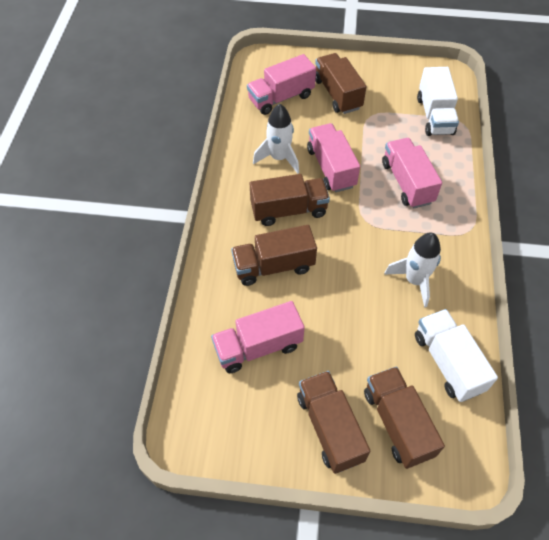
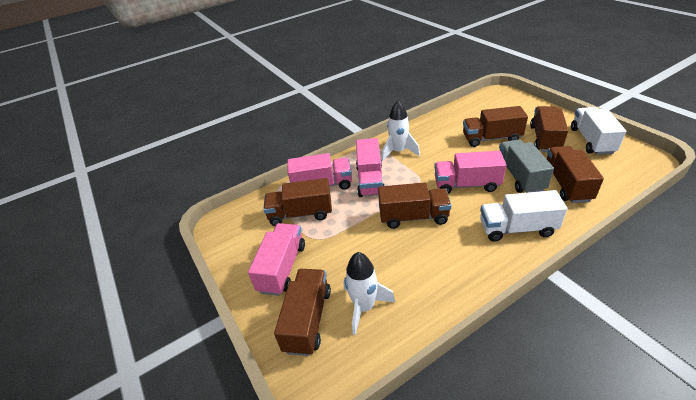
brown truck: 5 -> 6
grey truck: 0 -> 1

